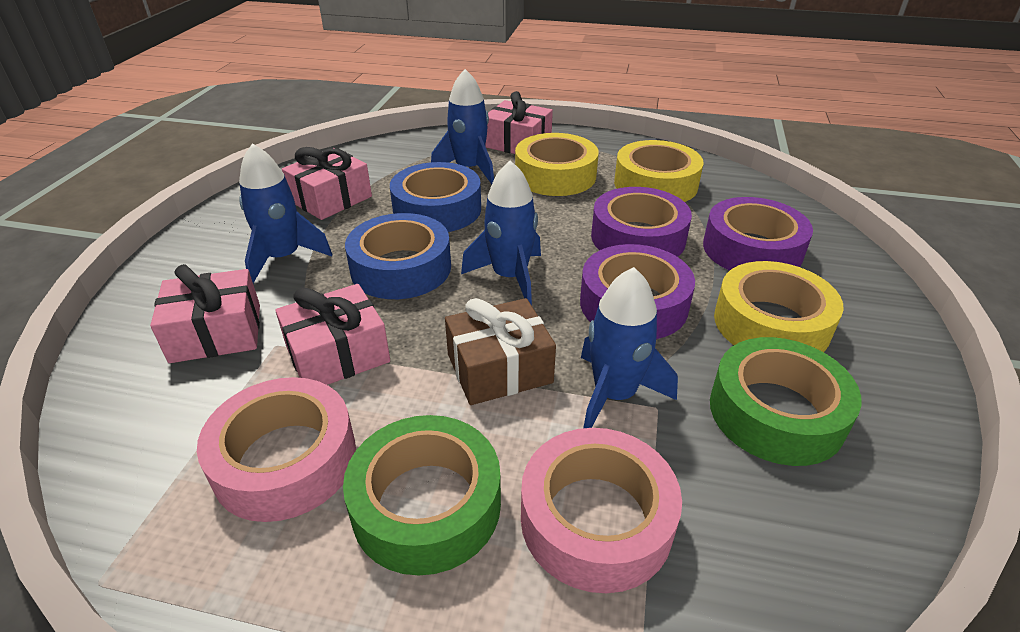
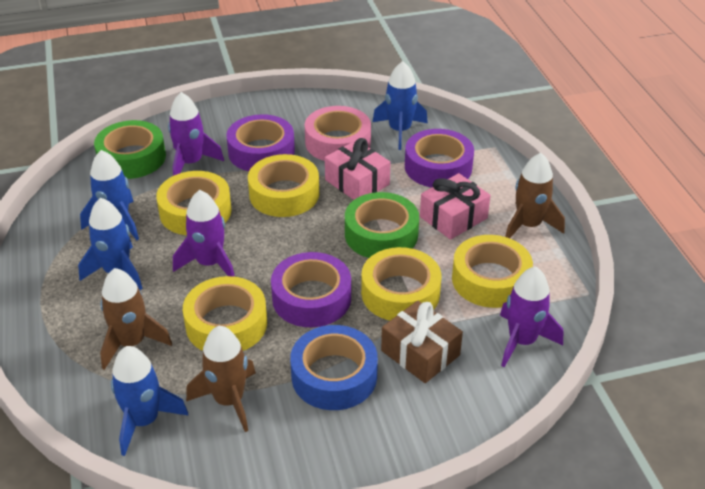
blue tape: 2 -> 1
brown rocket: 0 -> 3
pink gift: 4 -> 2
pink tape: 2 -> 1
purple rocket: 0 -> 3
yellow tape: 3 -> 5

